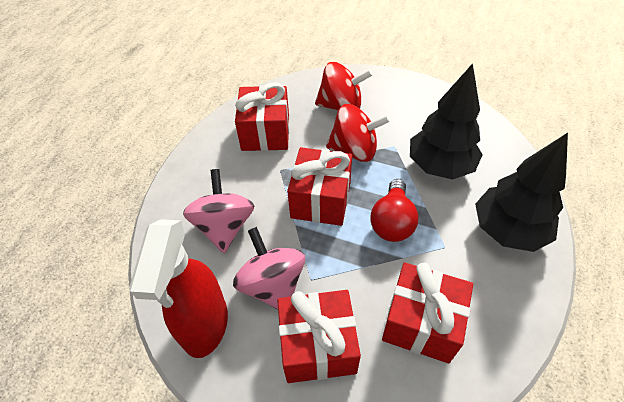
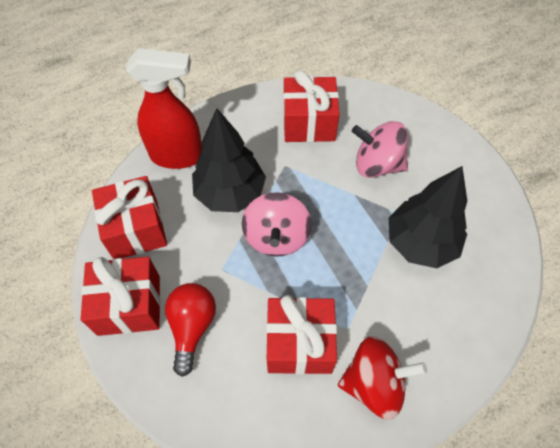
red spinning top: 2 -> 1

